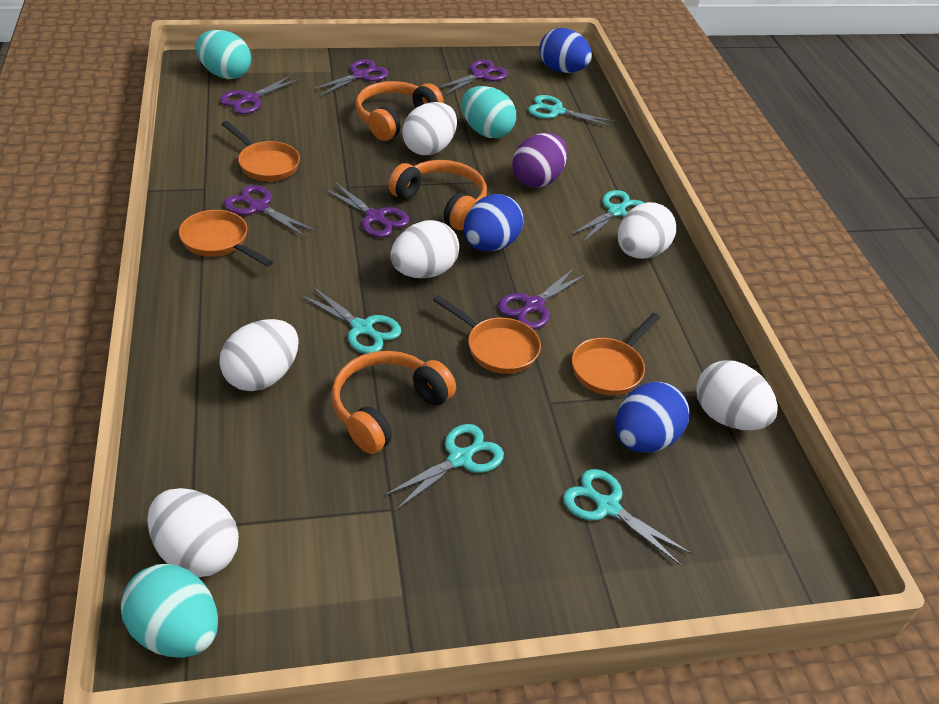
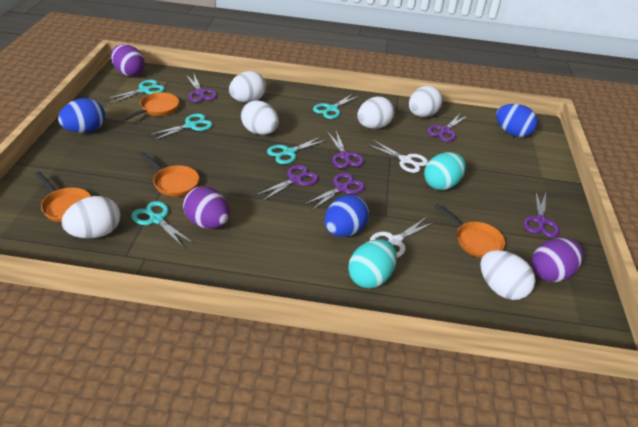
orange headphones: 3 -> 0
purple egg: 1 -> 3
turquoise egg: 3 -> 2
white scissors: 0 -> 2

